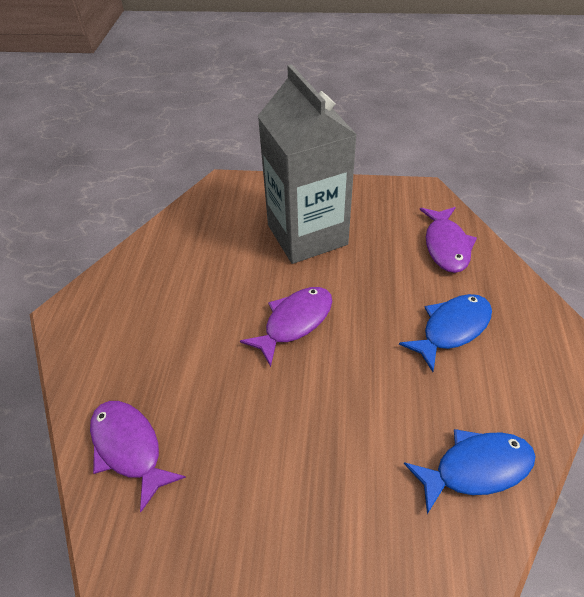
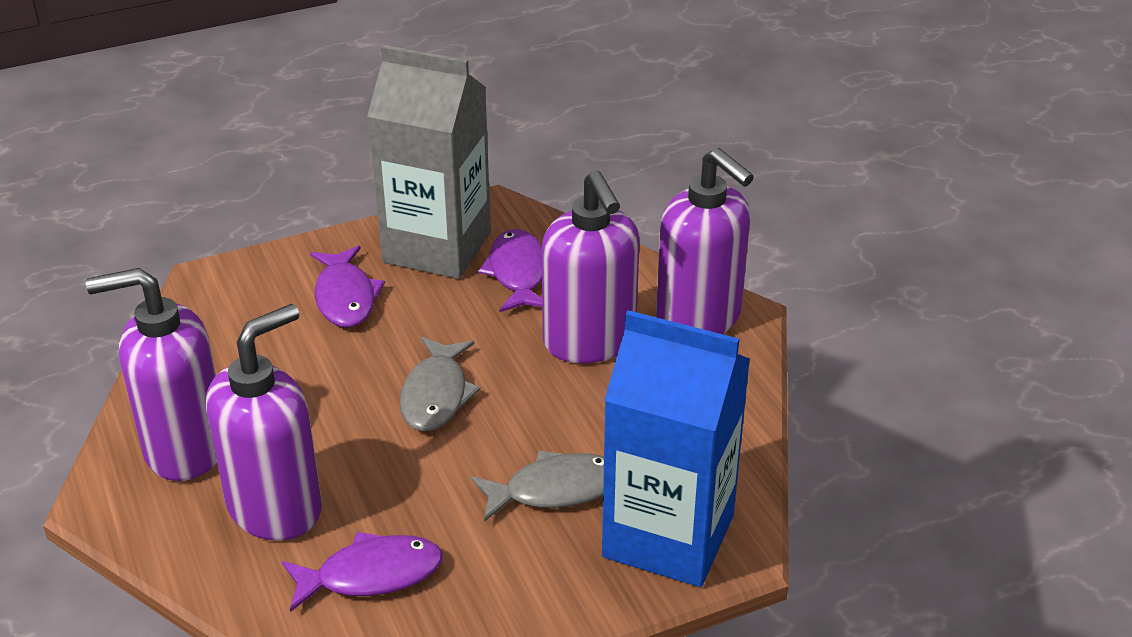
blue carton: 0 -> 1
blue fish: 2 -> 0
grey fish: 0 -> 2
purple soap dispenser: 0 -> 4

